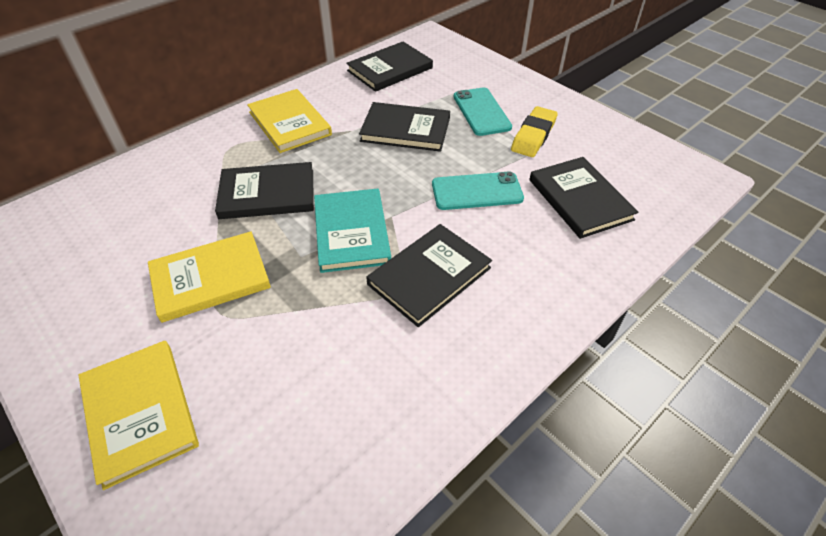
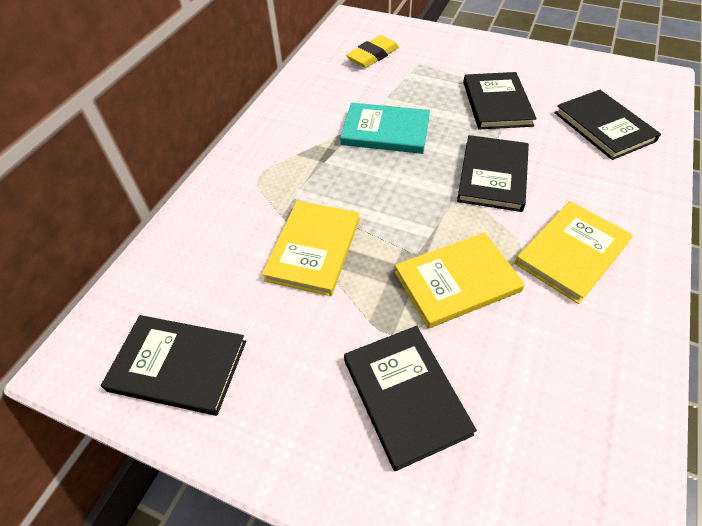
turquoise phone: 2 -> 0

